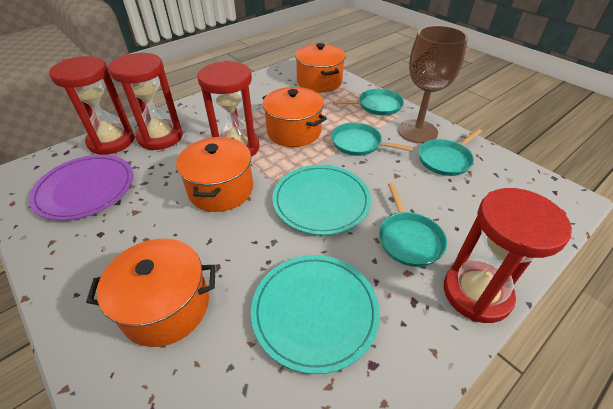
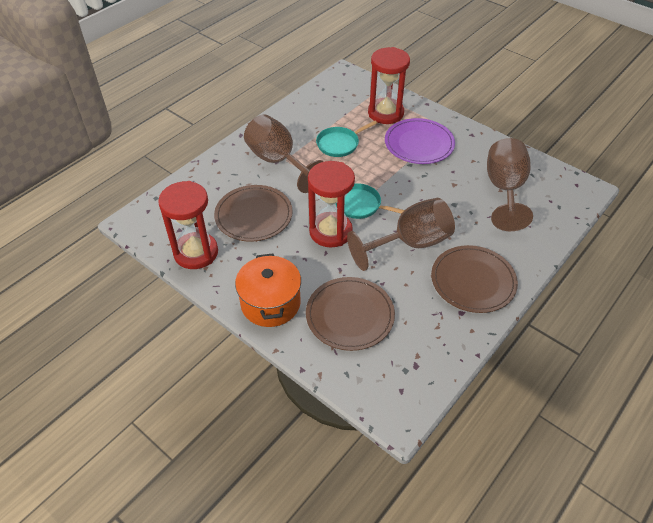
brown goblet: 1 -> 3
brown plate: 0 -> 3
orange pot: 4 -> 1
red hourglass: 4 -> 3
turquoise pan: 4 -> 2
turquoise plate: 2 -> 0

